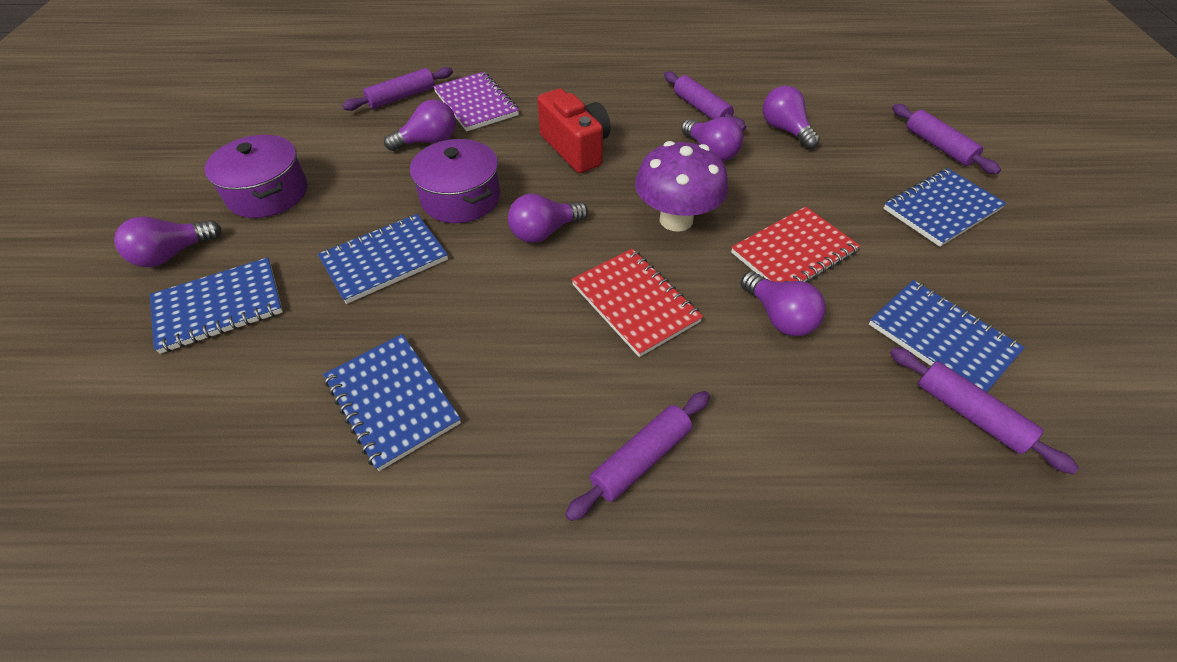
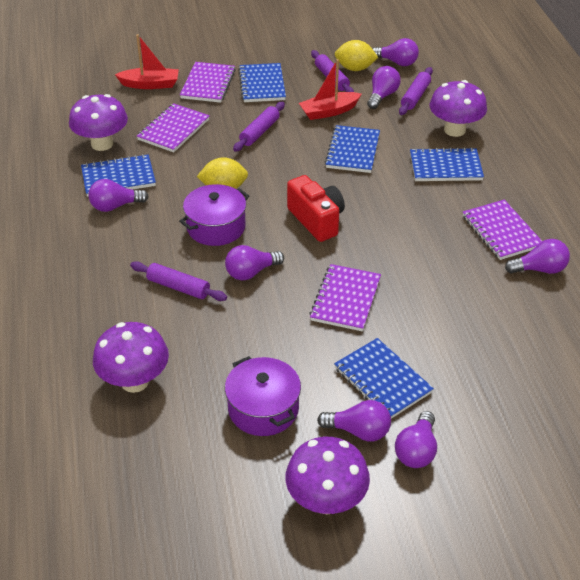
purple light bulb: 6 -> 7
purple mushroom: 1 -> 4
purple notebook: 1 -> 4
purple rolling pin: 5 -> 4
red boat: 0 -> 2
red notebook: 2 -> 0
yellow lemon: 0 -> 2

